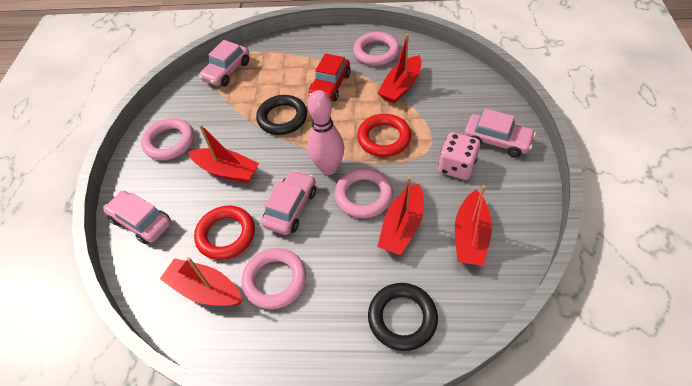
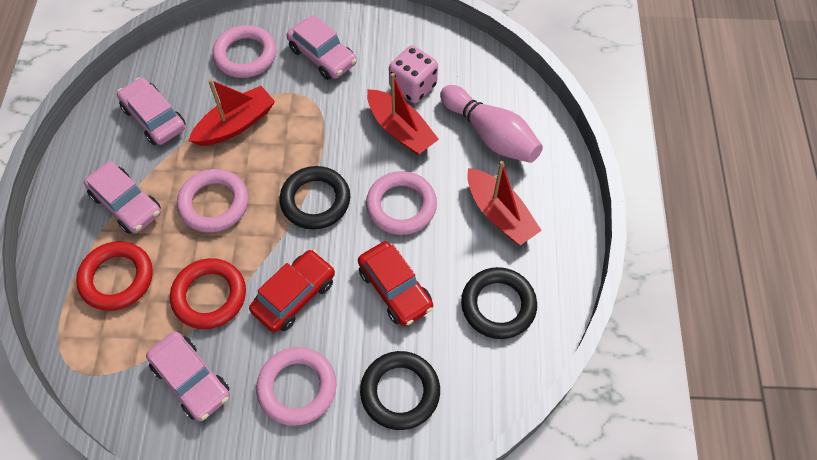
black ring: 2 -> 3
red boat: 5 -> 3
red car: 1 -> 2

